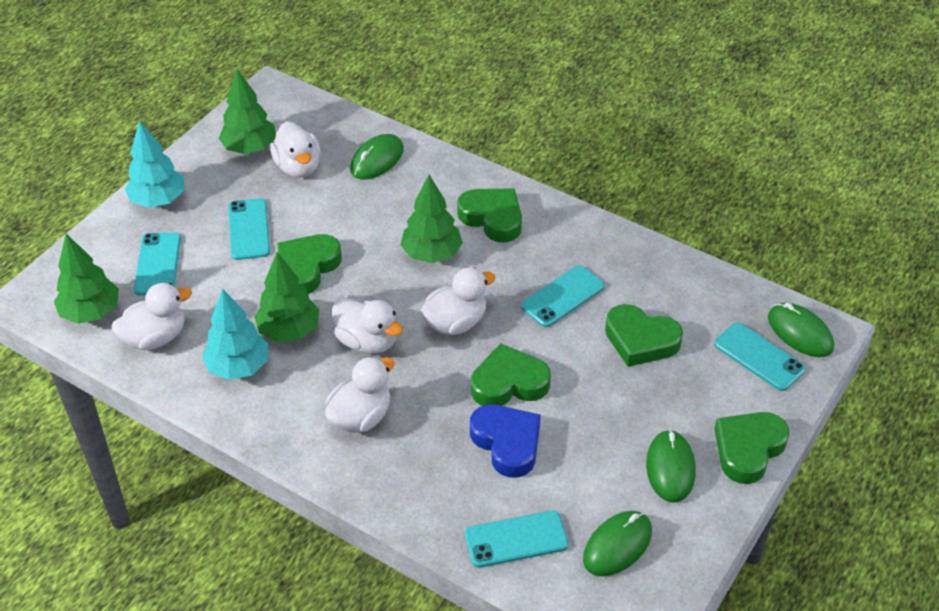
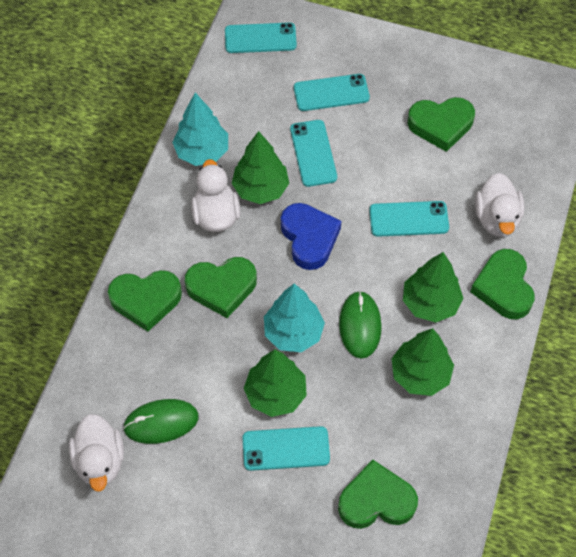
green mouse: 4 -> 2
white duck: 5 -> 3

